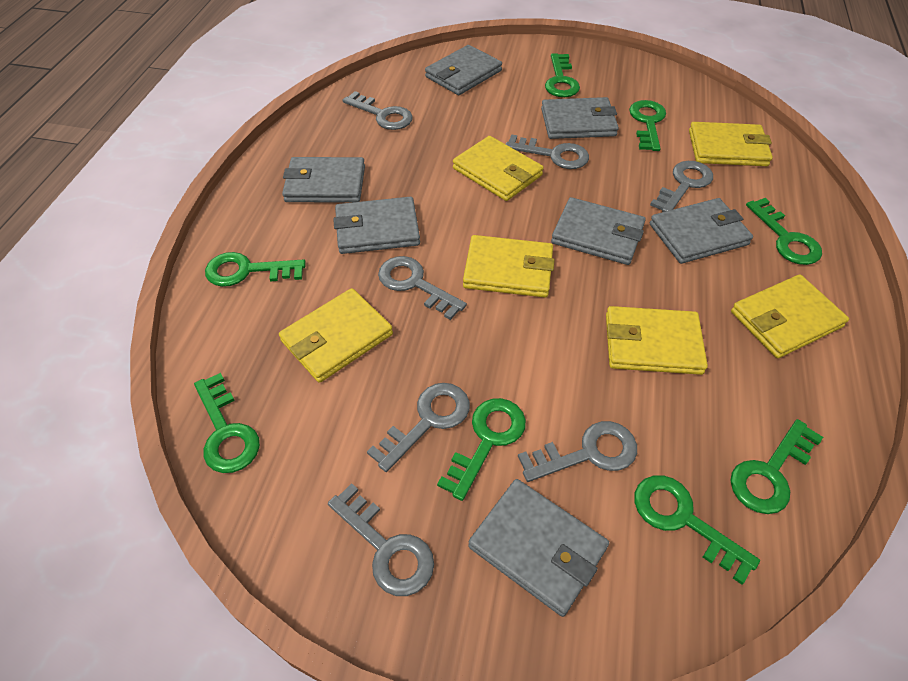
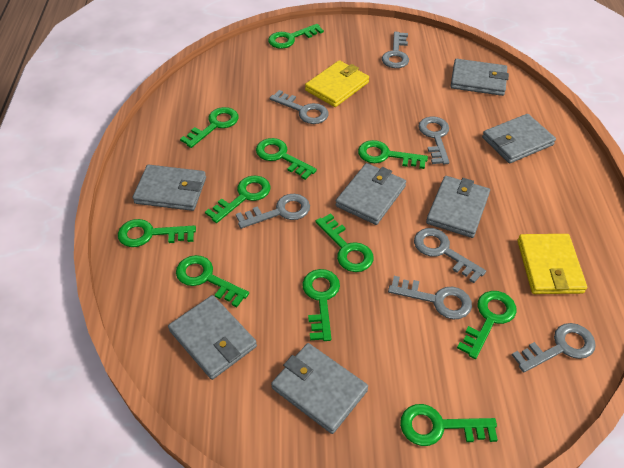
green key: 8 -> 11
yellow wallet: 6 -> 2

